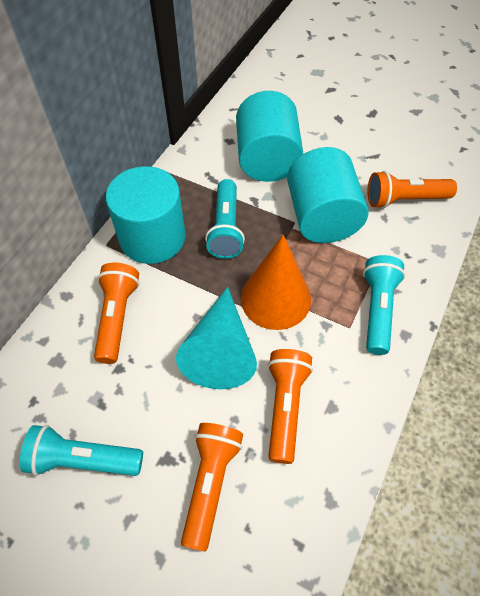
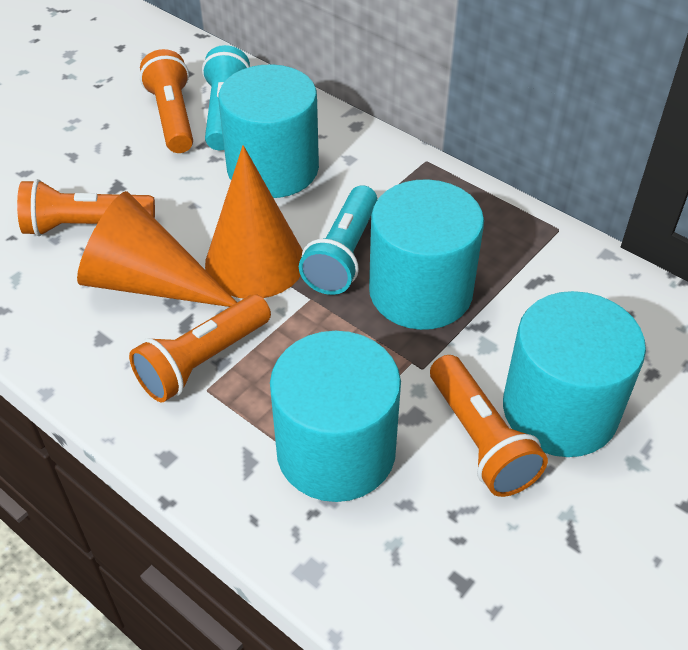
orange cone: 1 -> 2
turquoise cone: 1 -> 0
turquoise cylinder: 3 -> 4
turquoise flashlight: 3 -> 2

